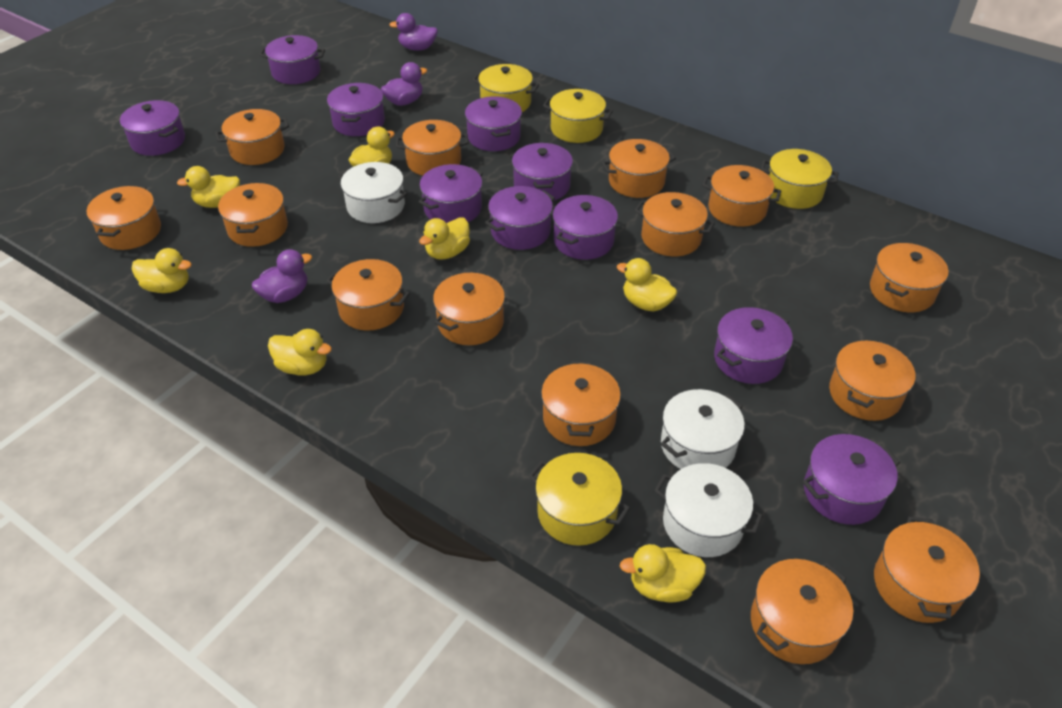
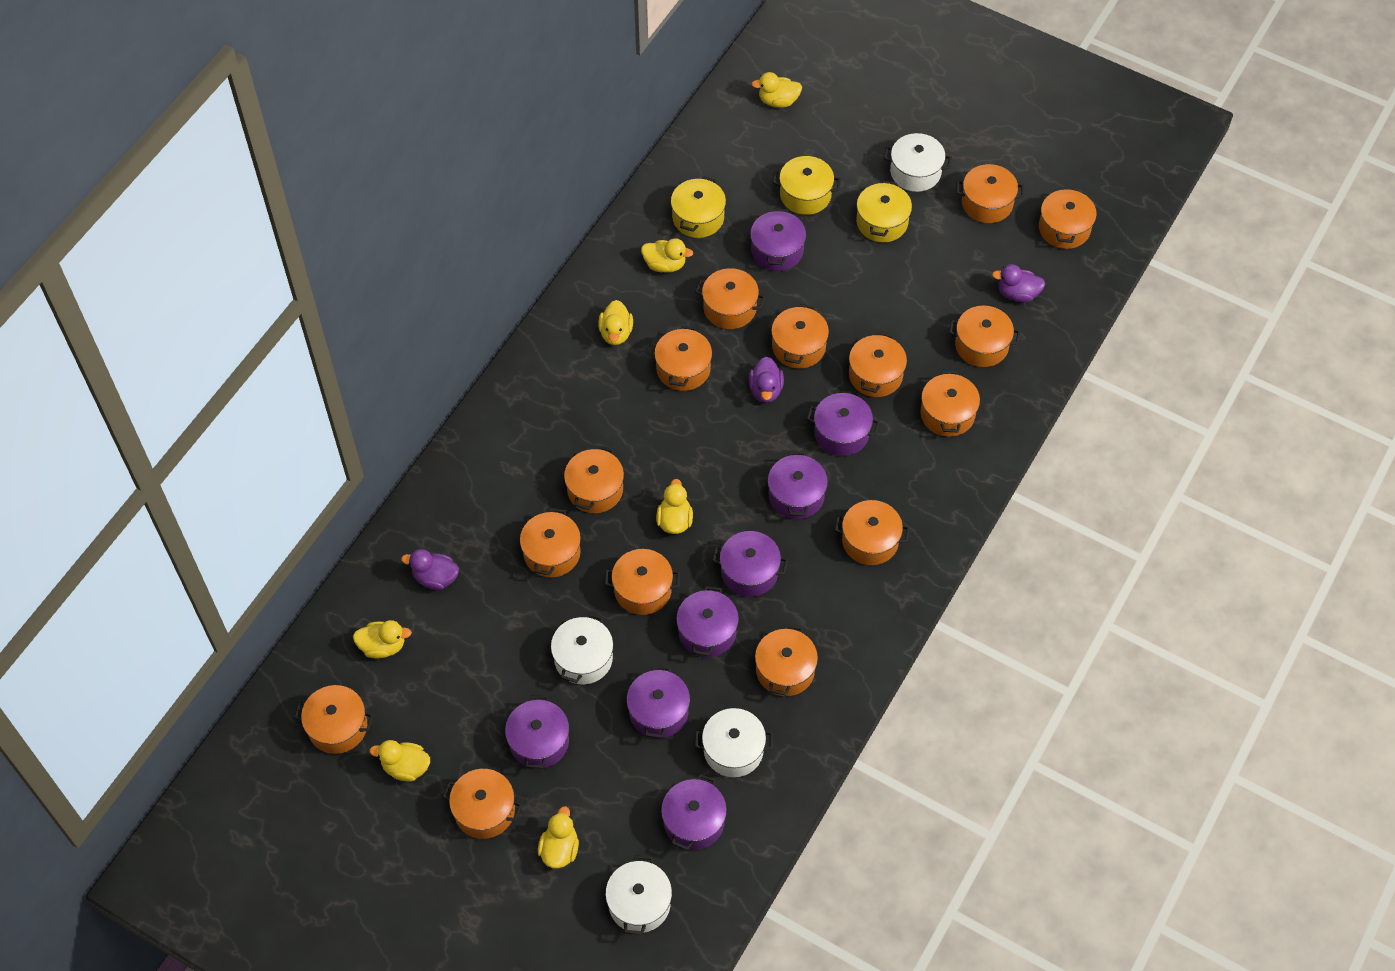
orange pot: 14 -> 15
purple pot: 10 -> 8
white pot: 3 -> 4
yellow pot: 4 -> 3

